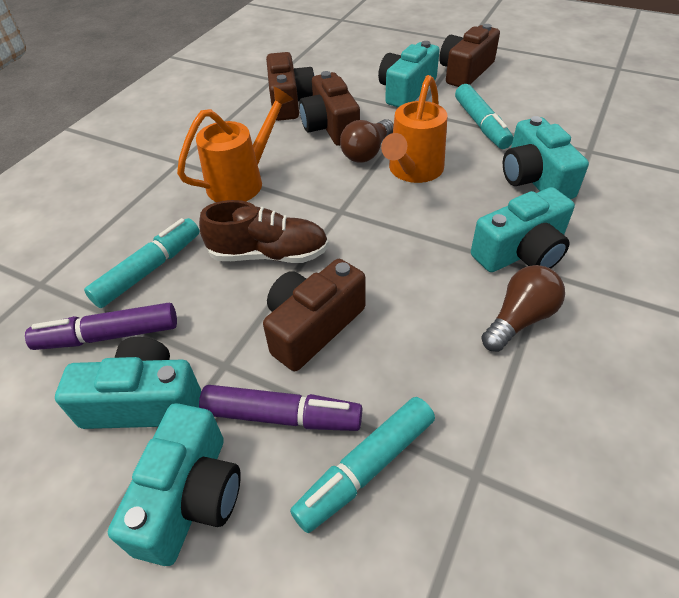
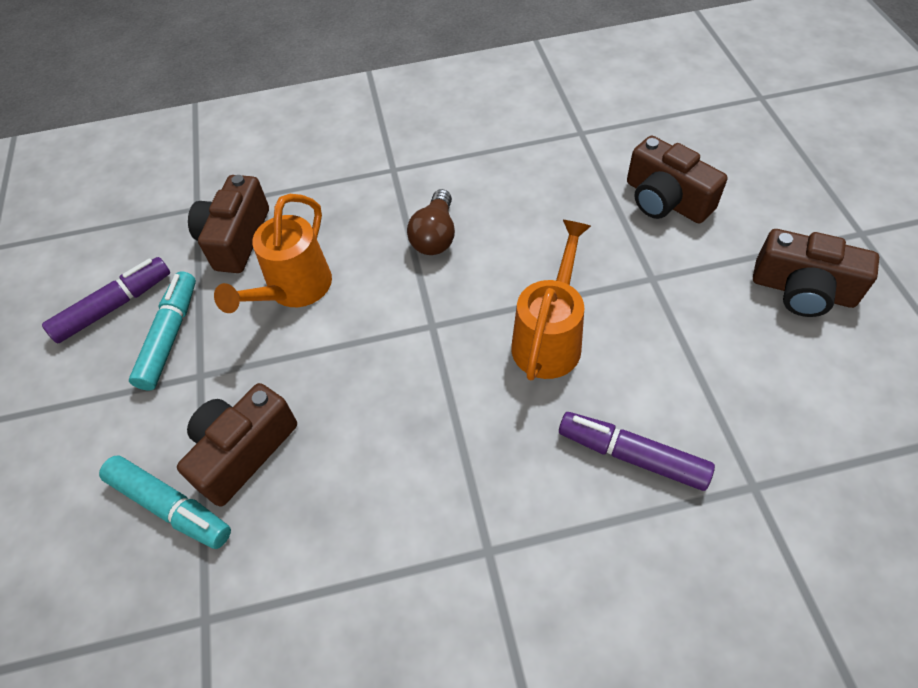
brown light bulb: 2 -> 1
brown shoe: 1 -> 0
turquoise camera: 5 -> 0
turquoise marker: 3 -> 2

